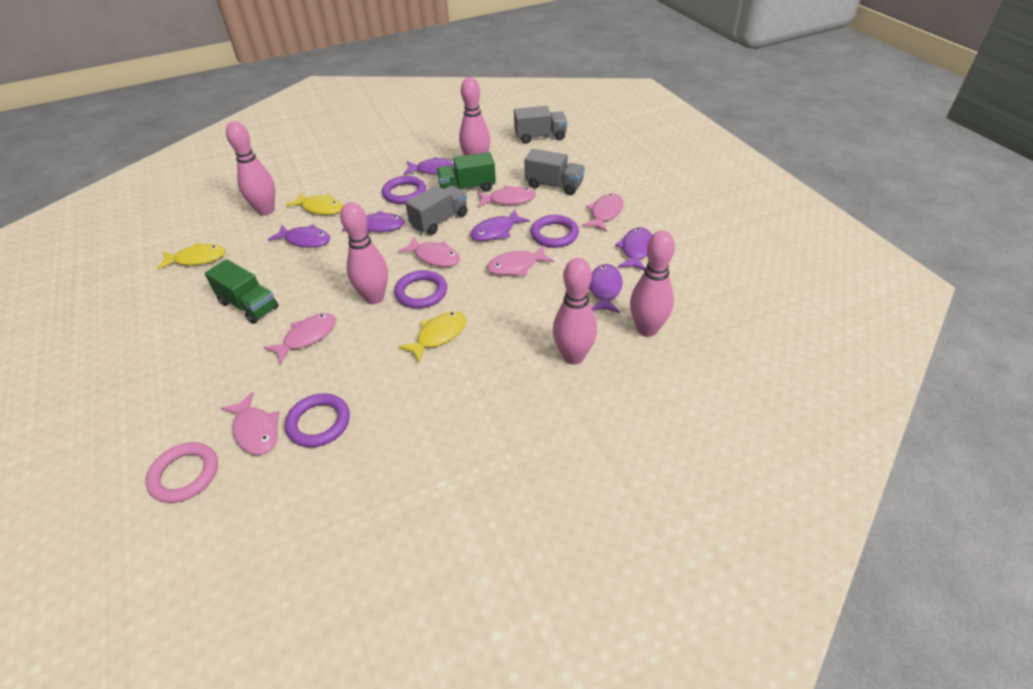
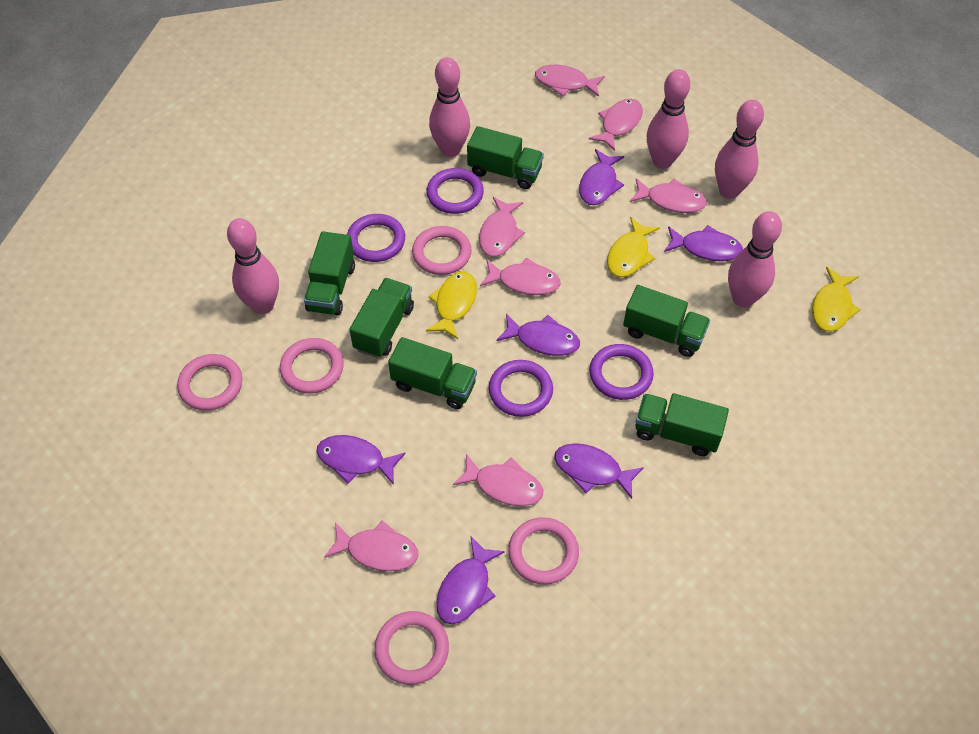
green truck: 2 -> 6
grey truck: 3 -> 0
pink fish: 6 -> 7
pink ring: 1 -> 5

